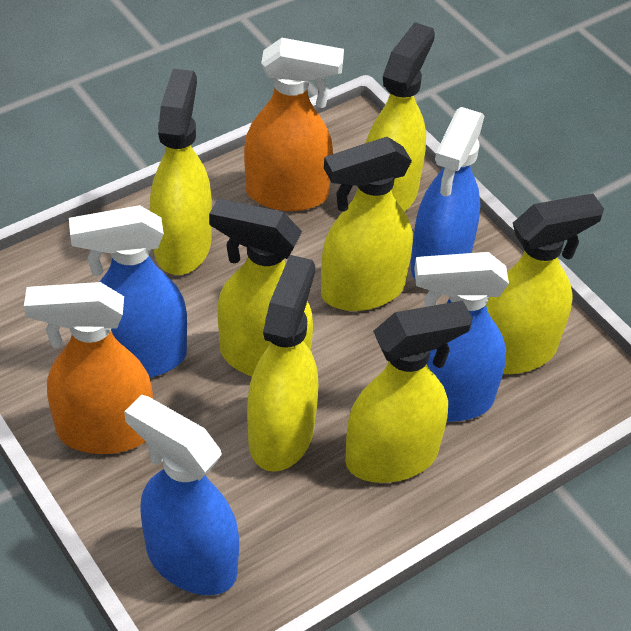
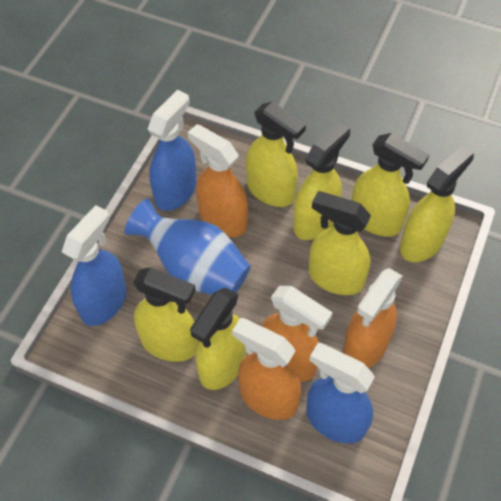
blue spray bottle: 4 -> 3
blue vase: 0 -> 1
orange spray bottle: 2 -> 4

